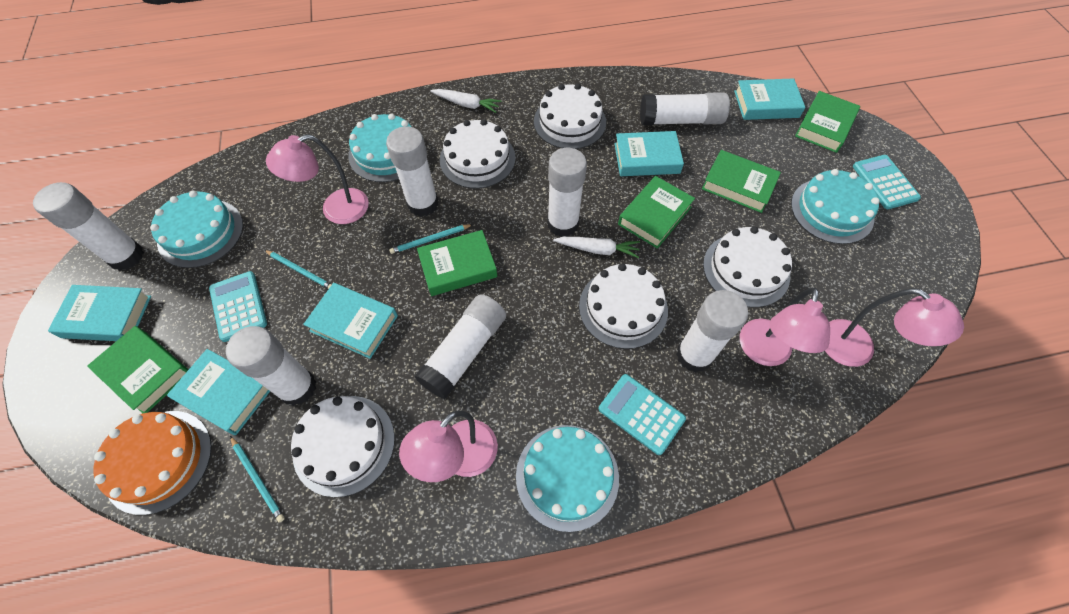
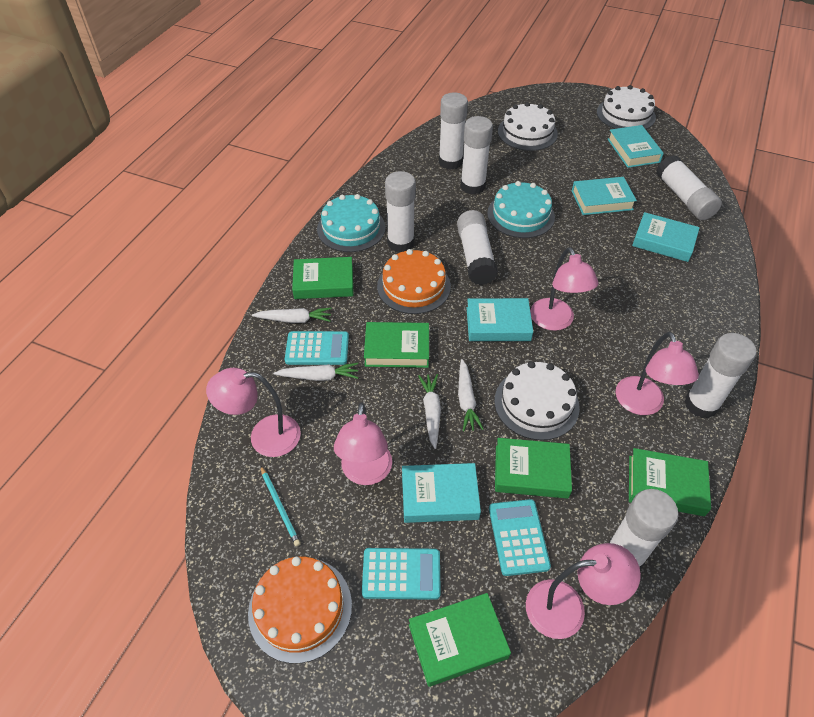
orange cake: 1 -> 2
pink lamp: 4 -> 5
turquoise cake: 4 -> 2
turquoise pencil: 3 -> 1
white cake: 5 -> 3
white carrot: 2 -> 4

